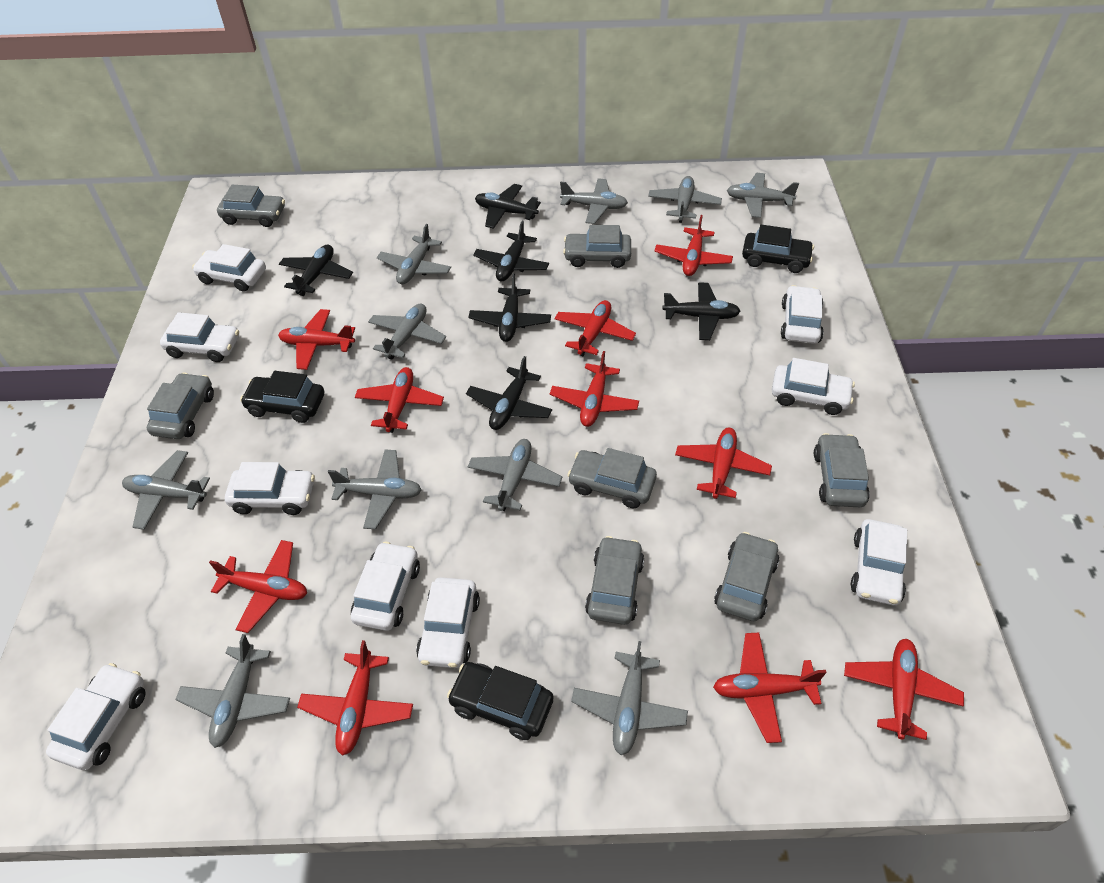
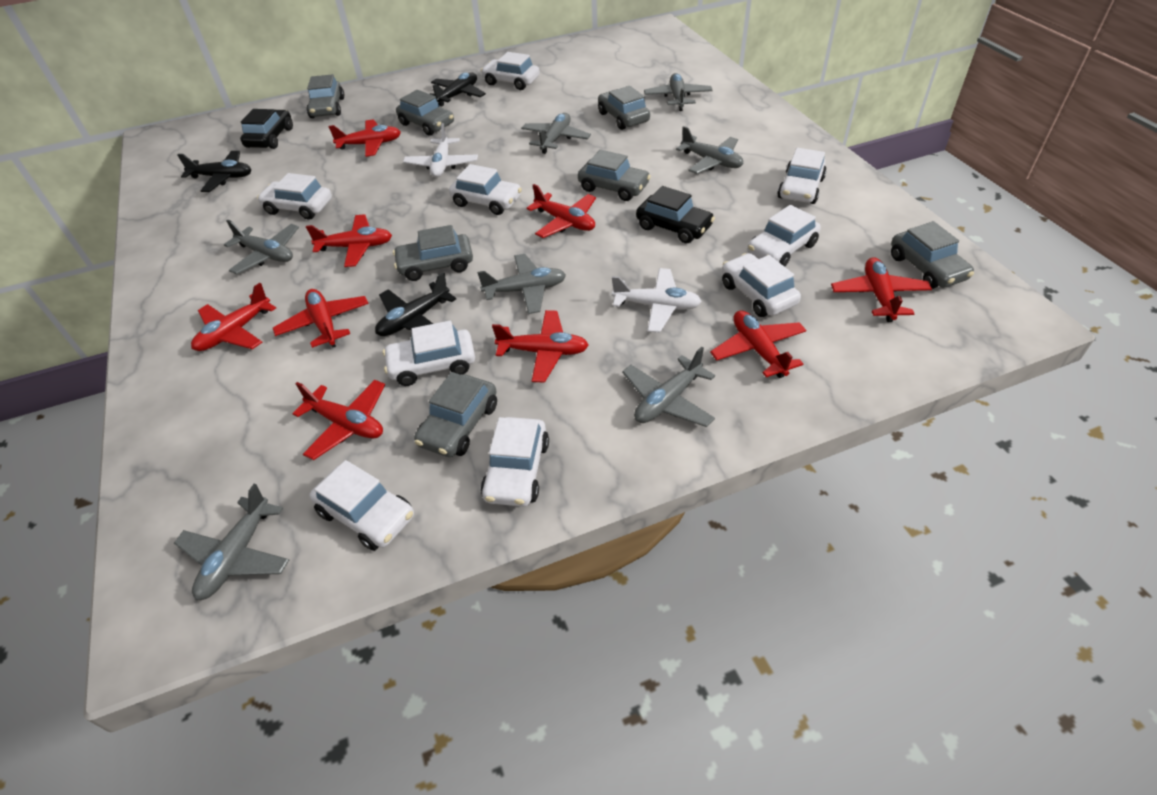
black car: 3 -> 2
black plane: 6 -> 3
grey plane: 10 -> 7
red plane: 10 -> 9
white plane: 0 -> 2

